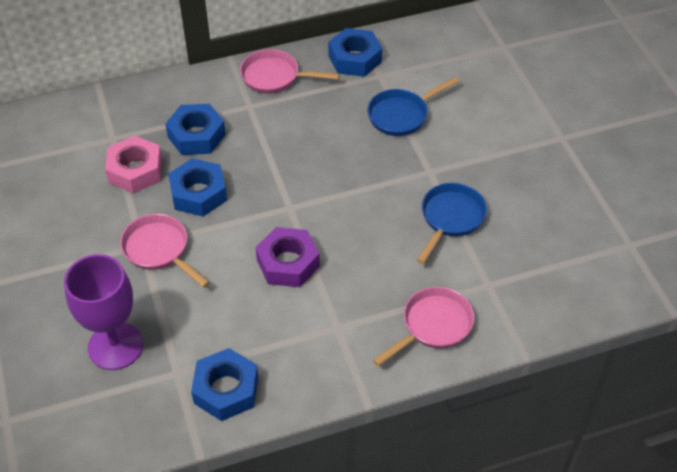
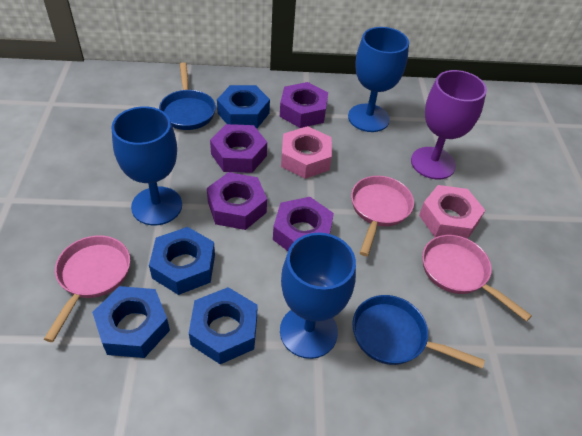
blue goblet: 0 -> 3
pink nut: 1 -> 2
purple nut: 1 -> 4

